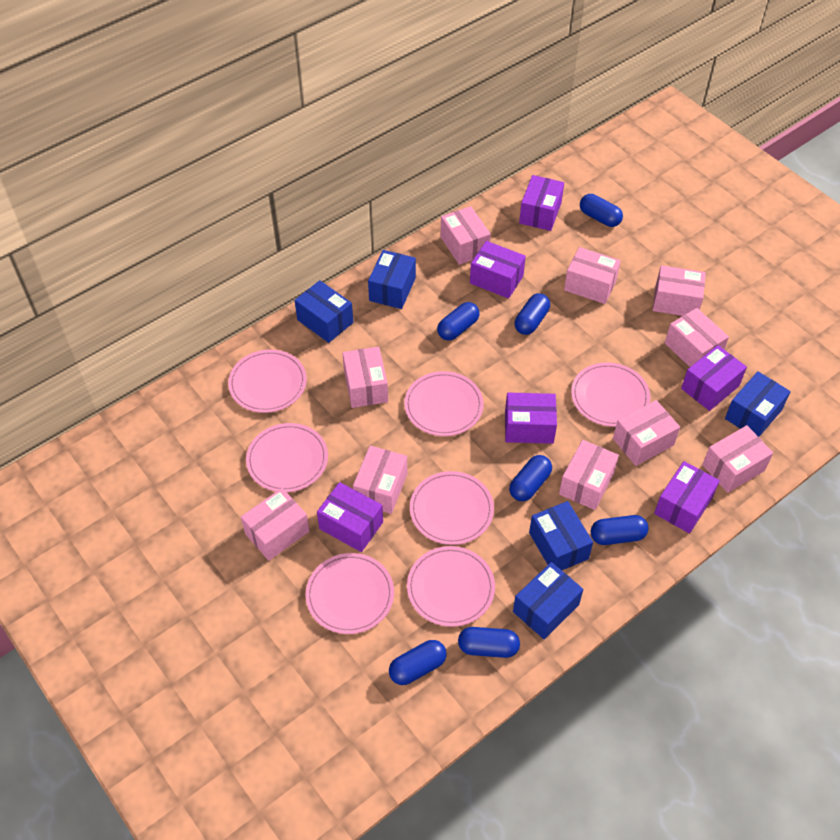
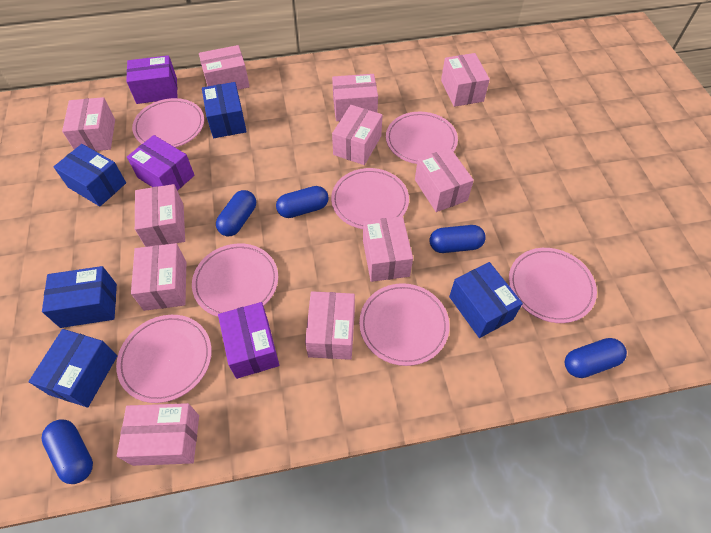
blue capsule: 7 -> 5
pink box: 10 -> 11
purple box: 6 -> 3

